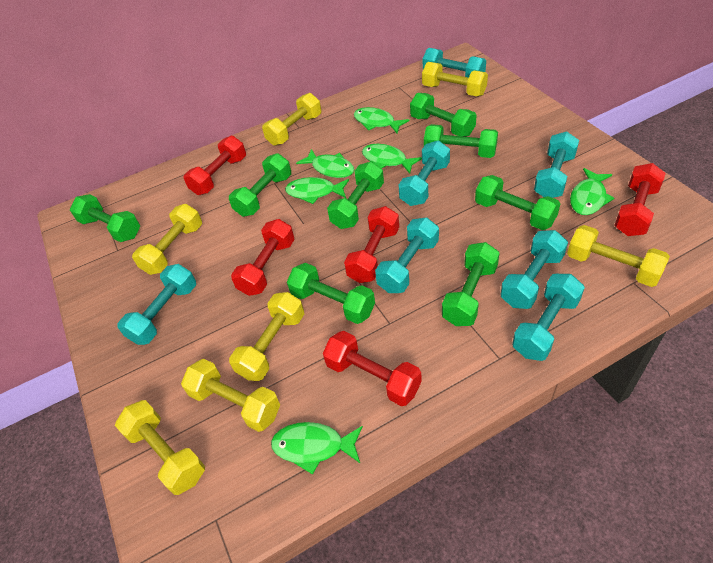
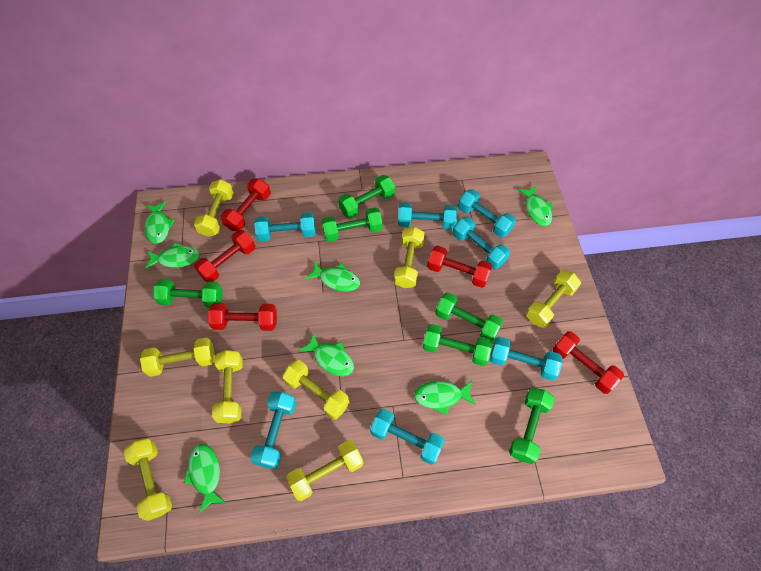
green dumbbell: 8 -> 6
green fish: 6 -> 7
yellow dumbbell: 7 -> 8

